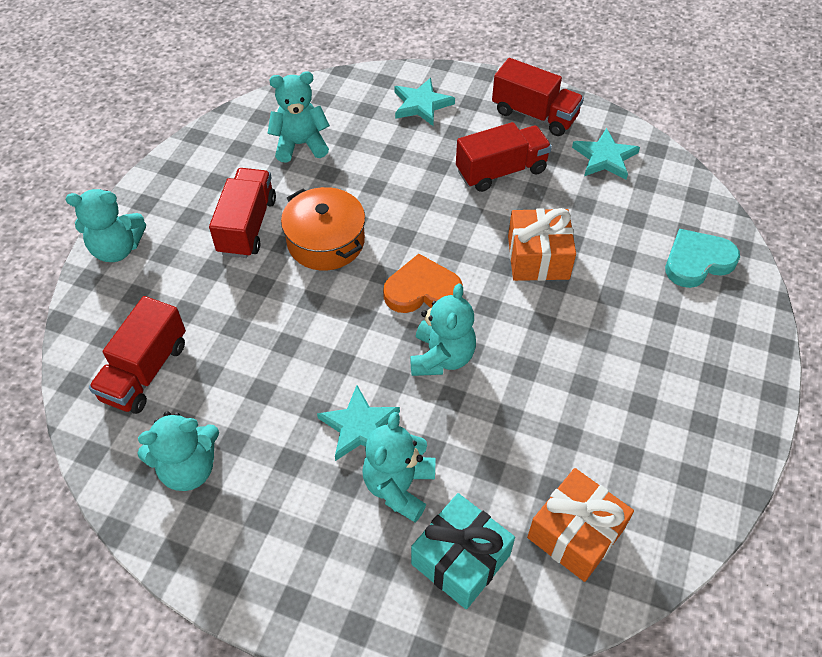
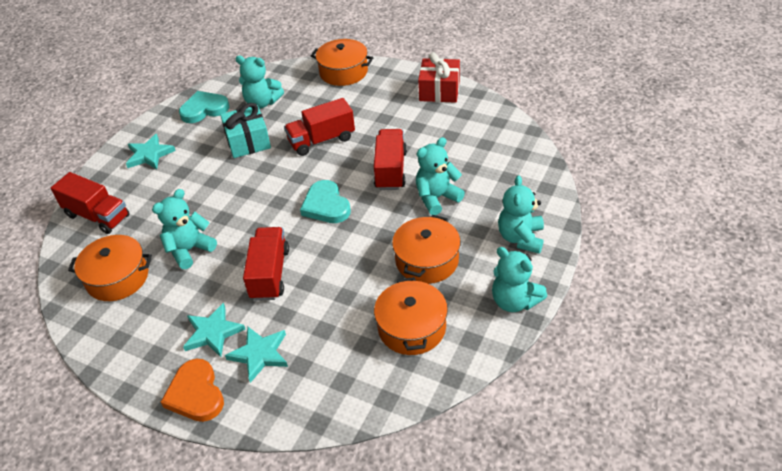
orange gift: 2 -> 0
orange pot: 1 -> 4
red gift: 0 -> 1
turquoise heart: 1 -> 2

